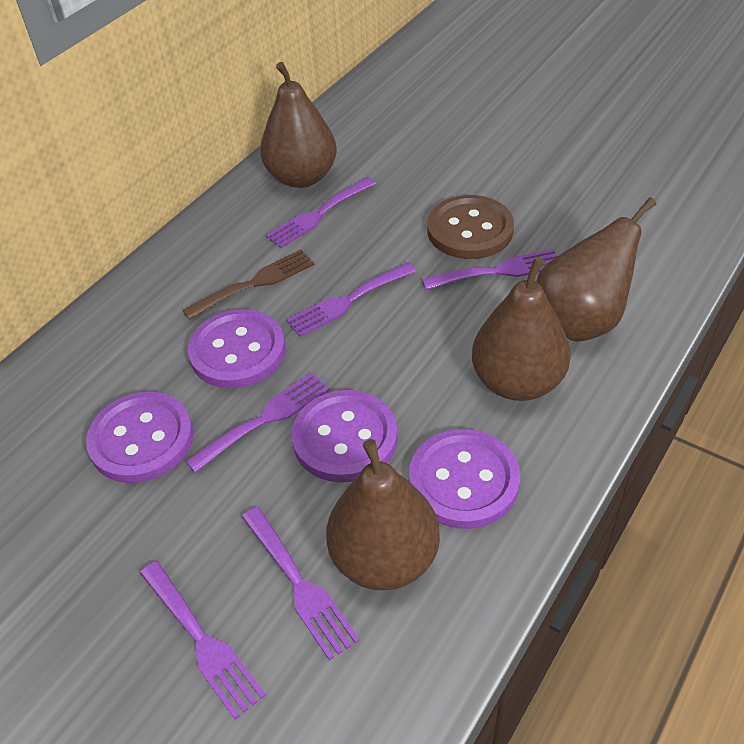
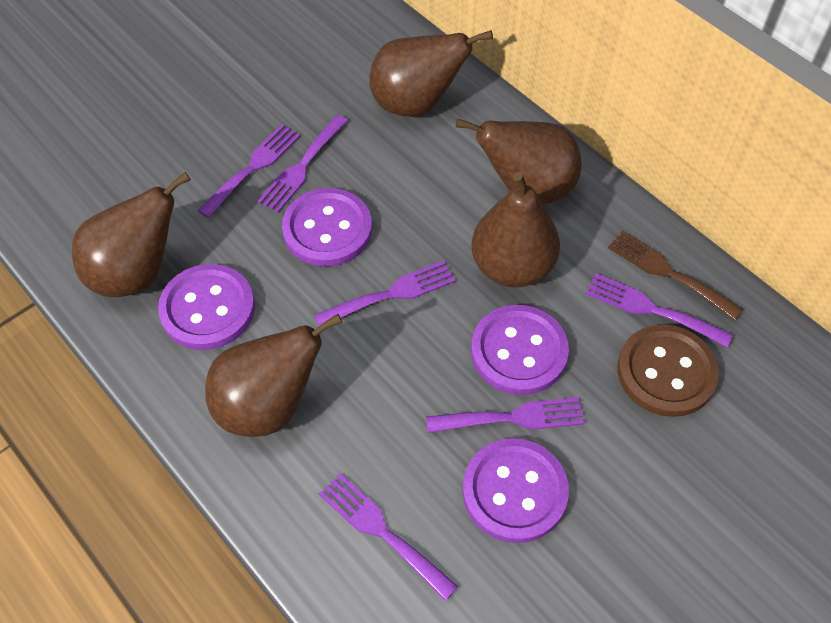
brown pear: 4 -> 5

